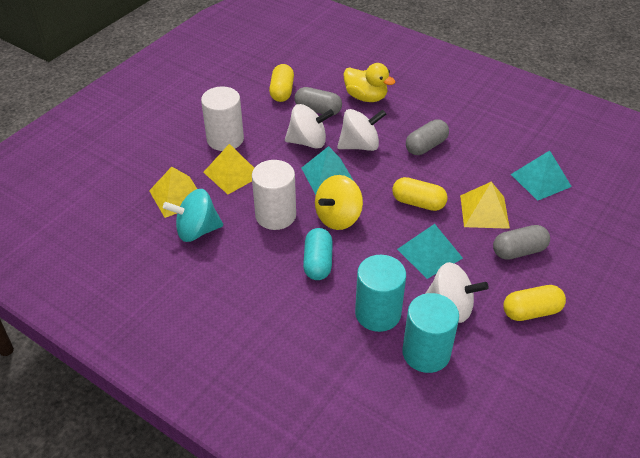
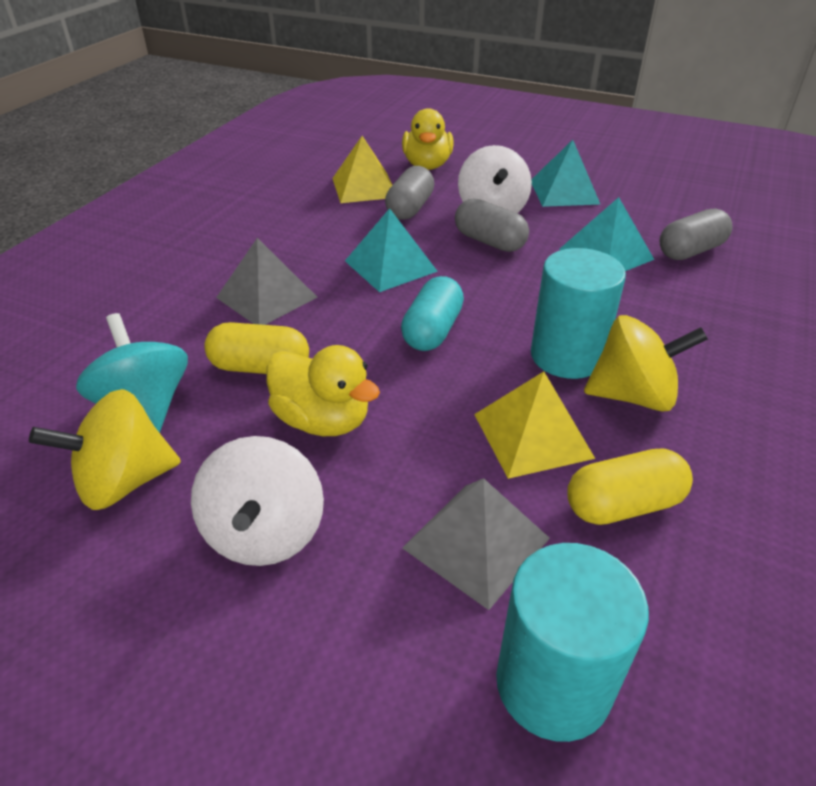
grey pyramid: 0 -> 2
white cylinder: 2 -> 0
white spinning top: 3 -> 2
yellow capsule: 3 -> 2
yellow duck: 1 -> 2
yellow pyramid: 3 -> 2
yellow spinning top: 1 -> 2

